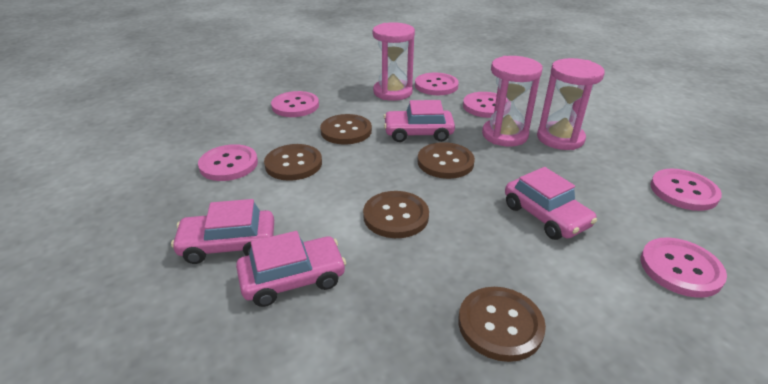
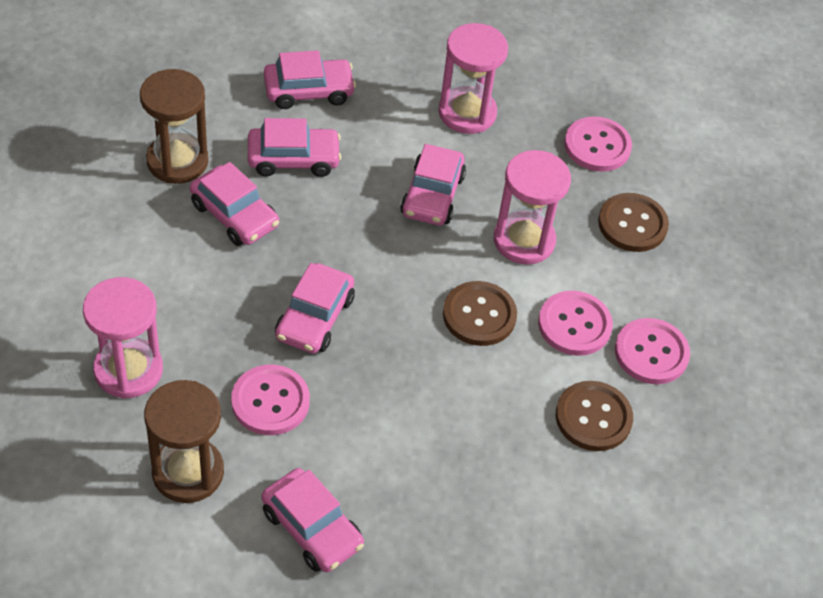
brown button: 5 -> 3
brown hourglass: 0 -> 2
pink button: 6 -> 4
pink car: 4 -> 6

